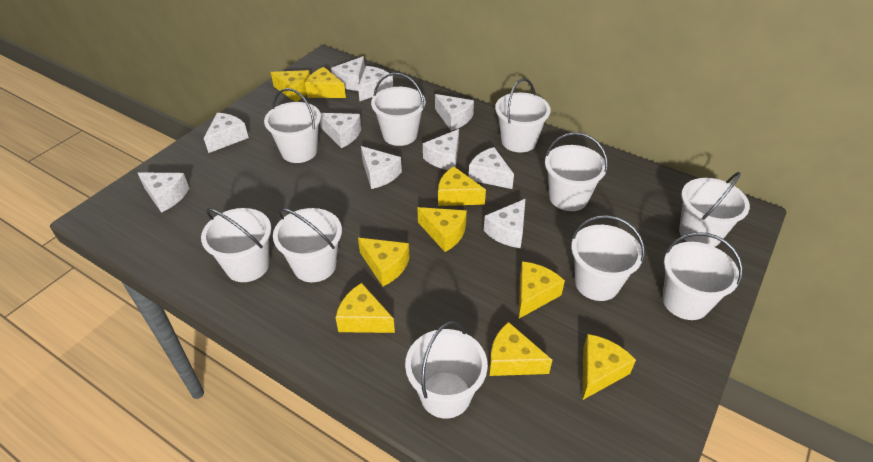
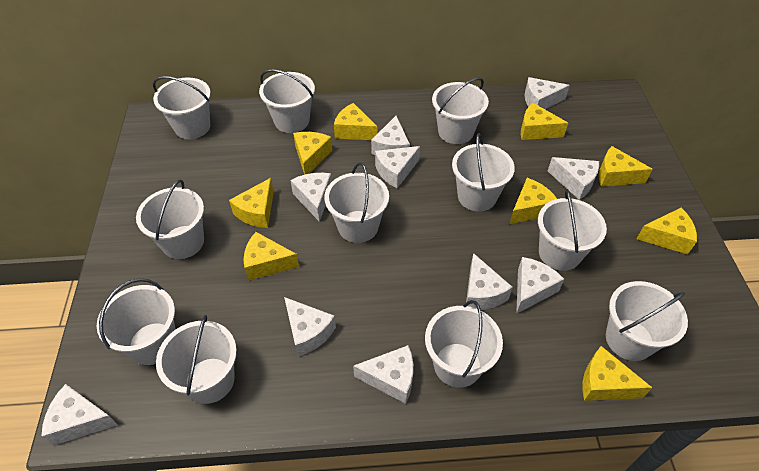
white bucket: 10 -> 11

